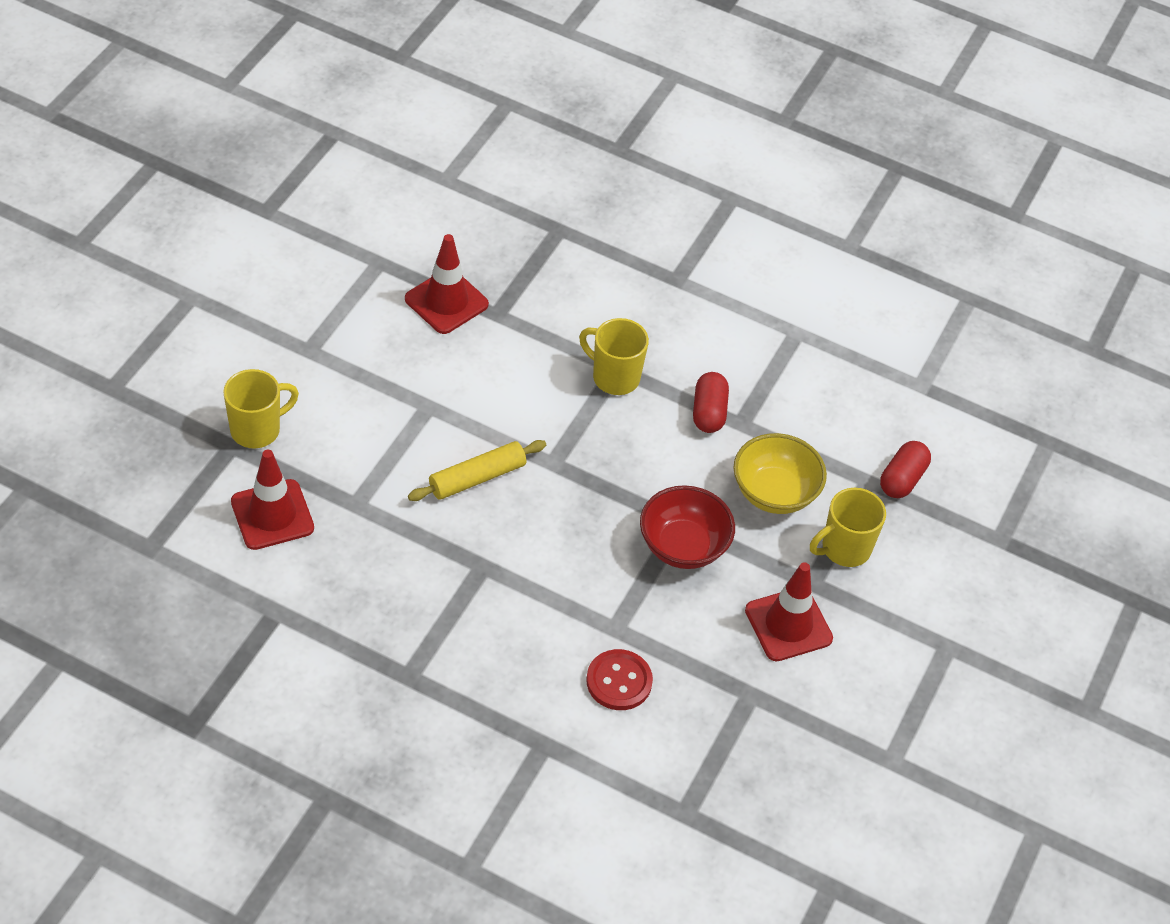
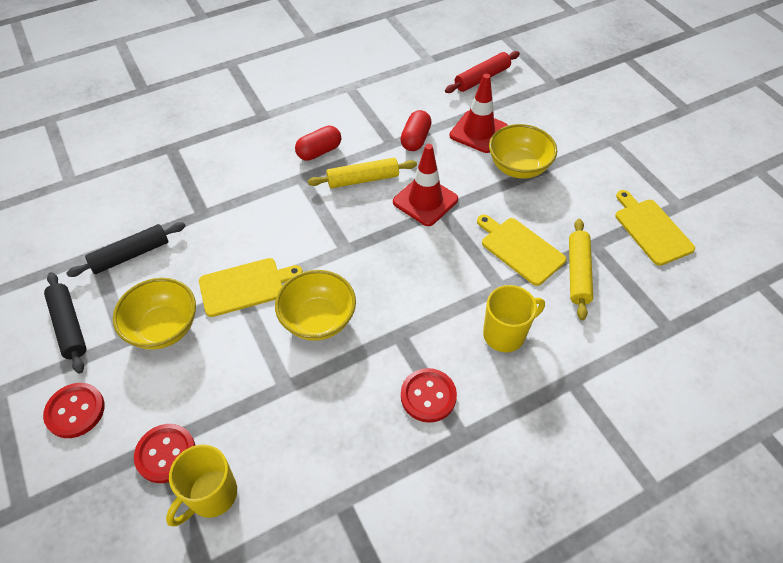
black rolling pin: 0 -> 2
red bowl: 1 -> 0
red button: 1 -> 3
red rolling pin: 0 -> 1
red traffic cone: 3 -> 2
yellow bowl: 1 -> 3
yellow cutting board: 0 -> 3
yellow mug: 3 -> 2
yellow rolling pin: 1 -> 2

